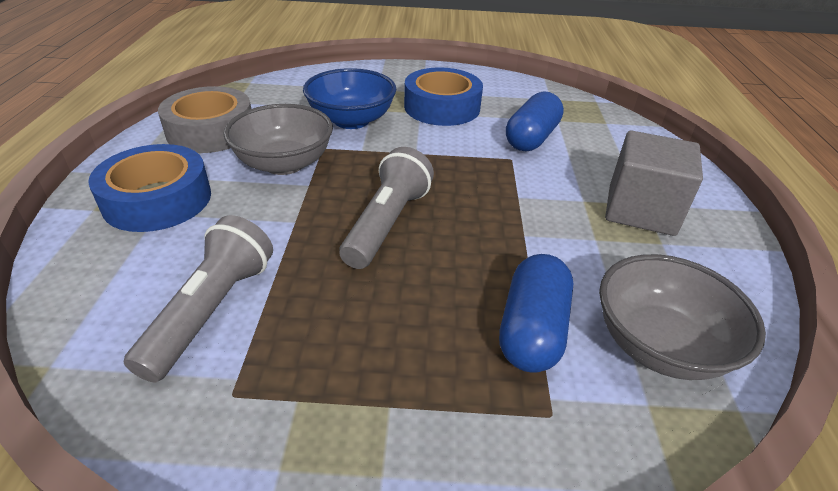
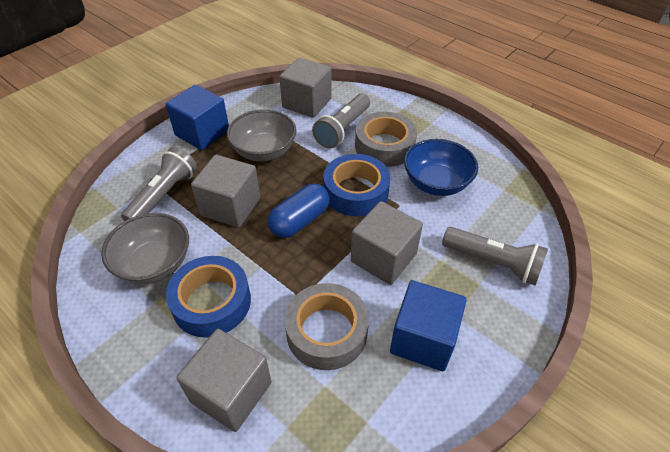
blue capsule: 2 -> 1
blue cube: 0 -> 2
grey cube: 1 -> 4
grey flashlight: 2 -> 3
grey tape: 1 -> 2

